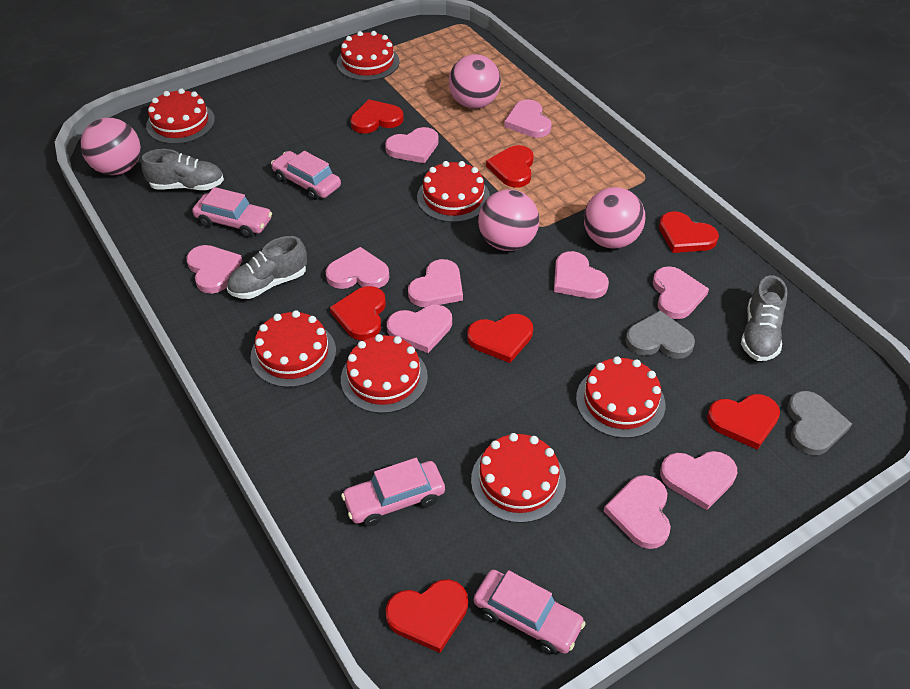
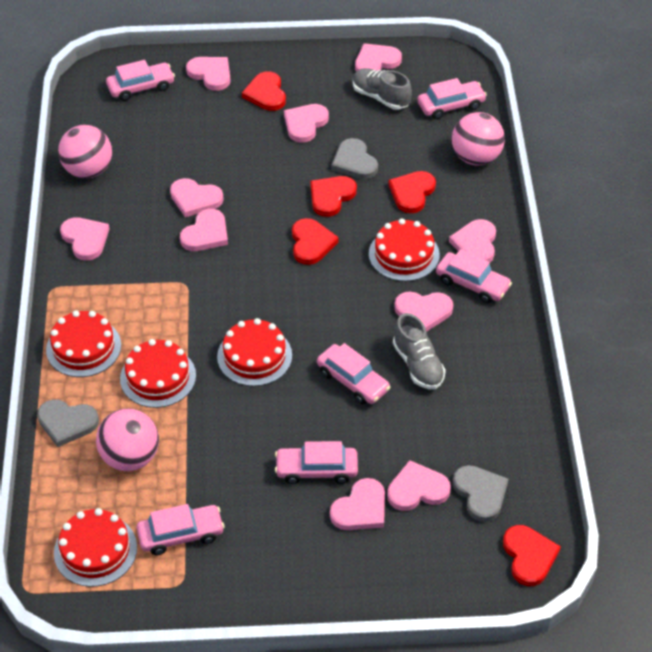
grey heart: 2 -> 3
grey shoe: 3 -> 2
pink ball: 4 -> 3
pink car: 4 -> 6
red cake: 7 -> 5
red heart: 7 -> 5

